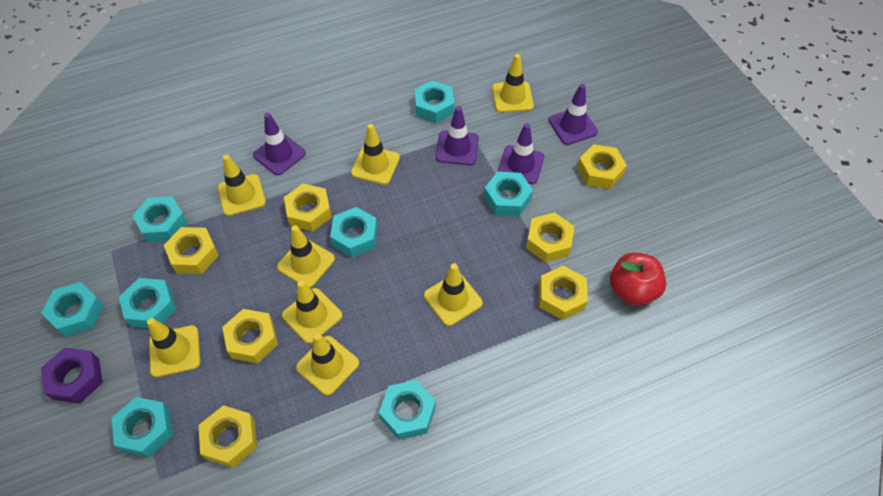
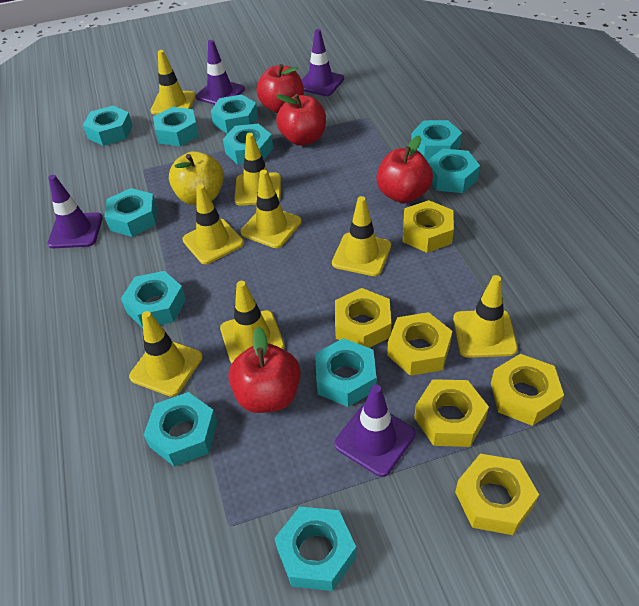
purple nut: 1 -> 0
red apple: 1 -> 4
turquoise nut: 8 -> 11
yellow apple: 0 -> 1
yellow nut: 7 -> 6

